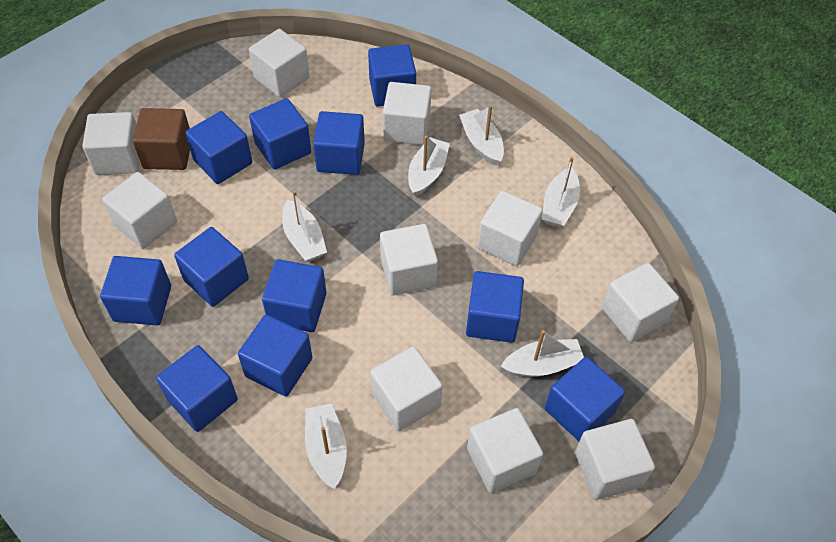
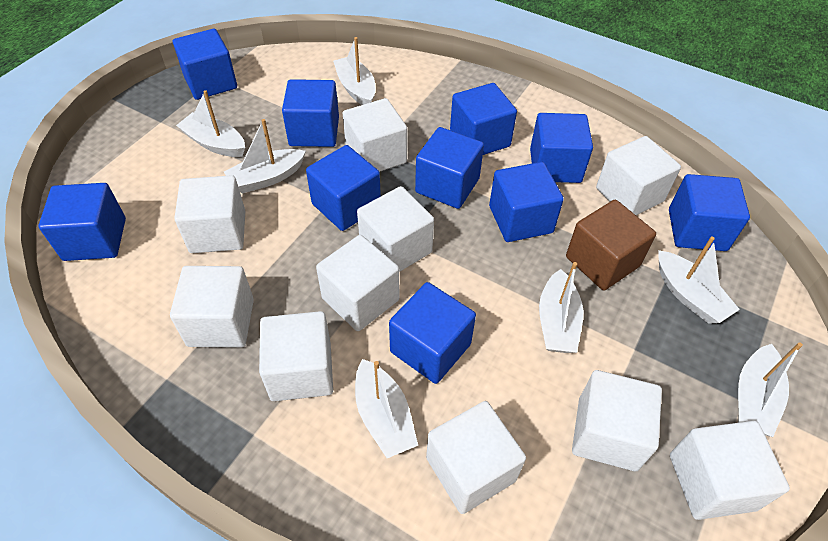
blue cube: 11 -> 10
white boat: 6 -> 7

